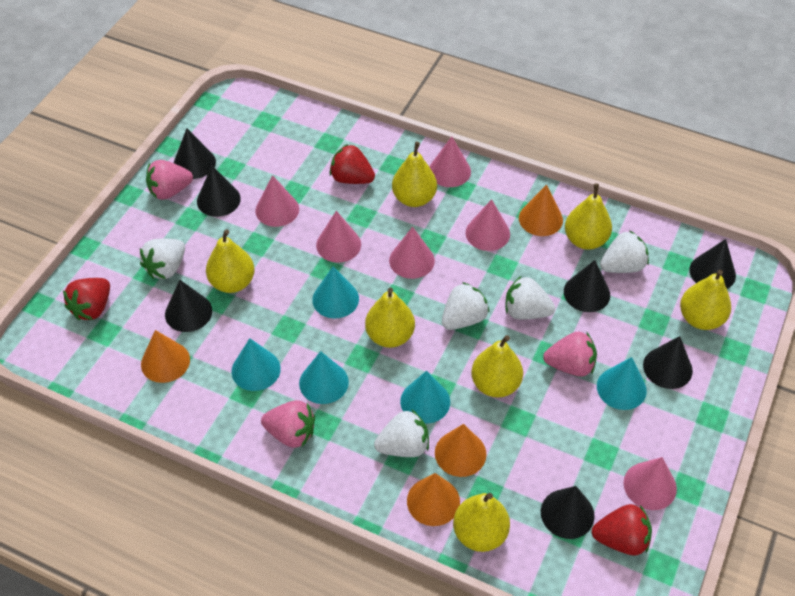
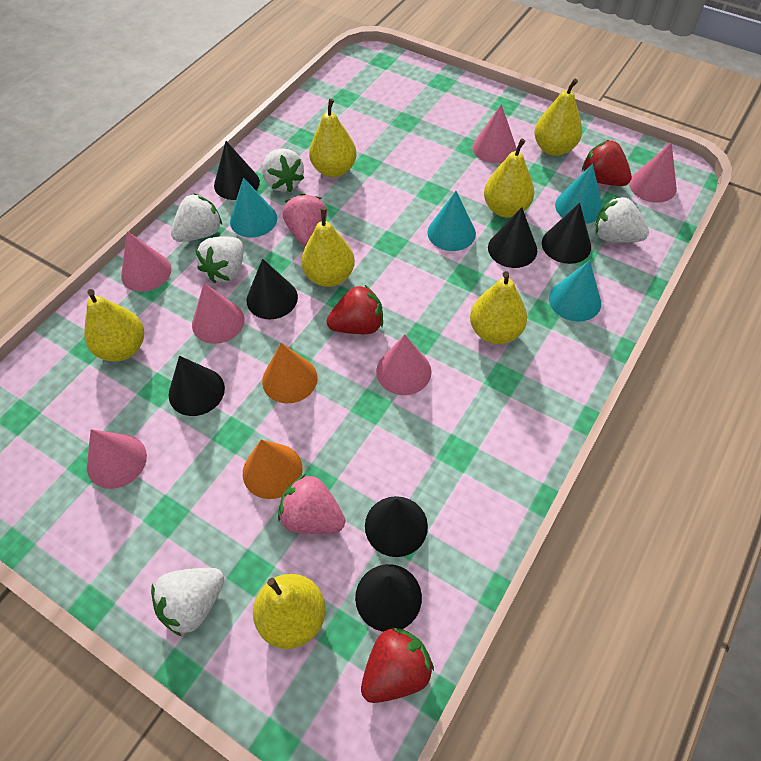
orange cone: 4 -> 2
pink strawberry: 3 -> 2
turquoise cone: 5 -> 4

